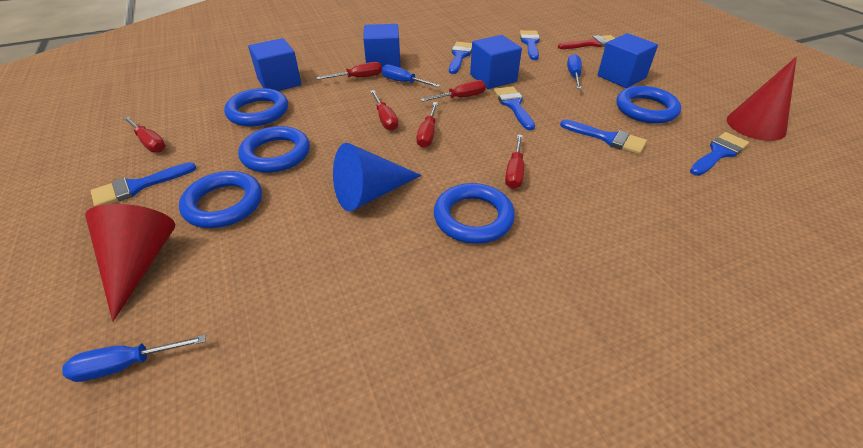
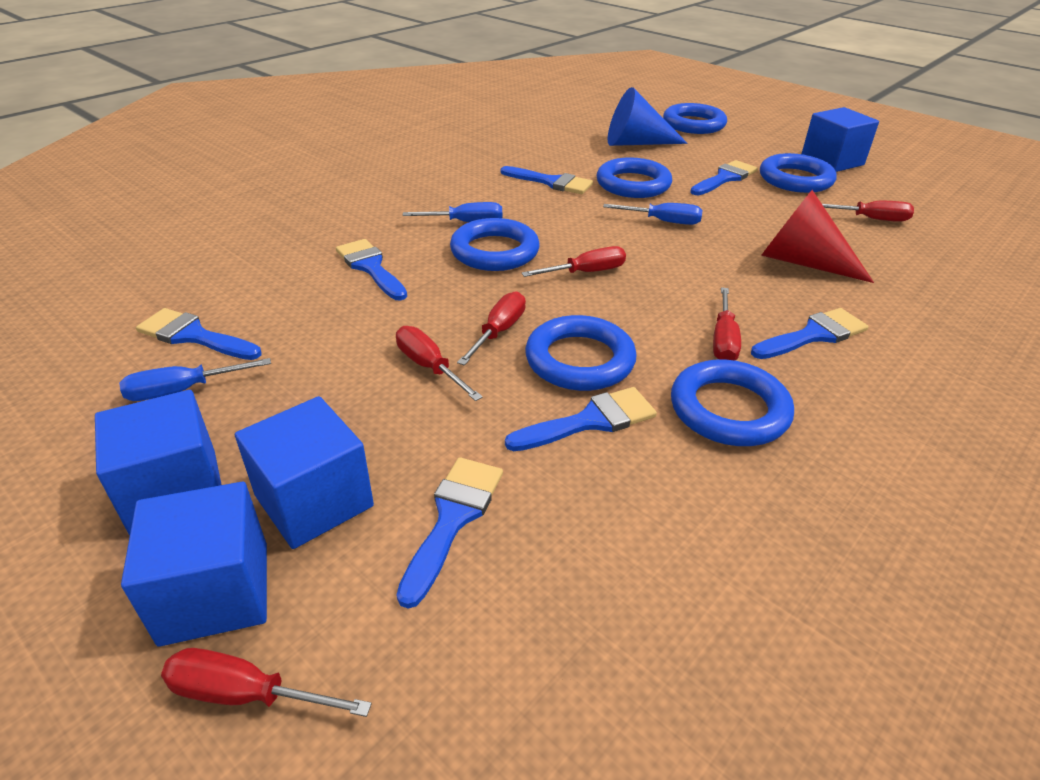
blue brush: 6 -> 7
blue ring: 5 -> 6
red brush: 1 -> 0
red cone: 2 -> 1

